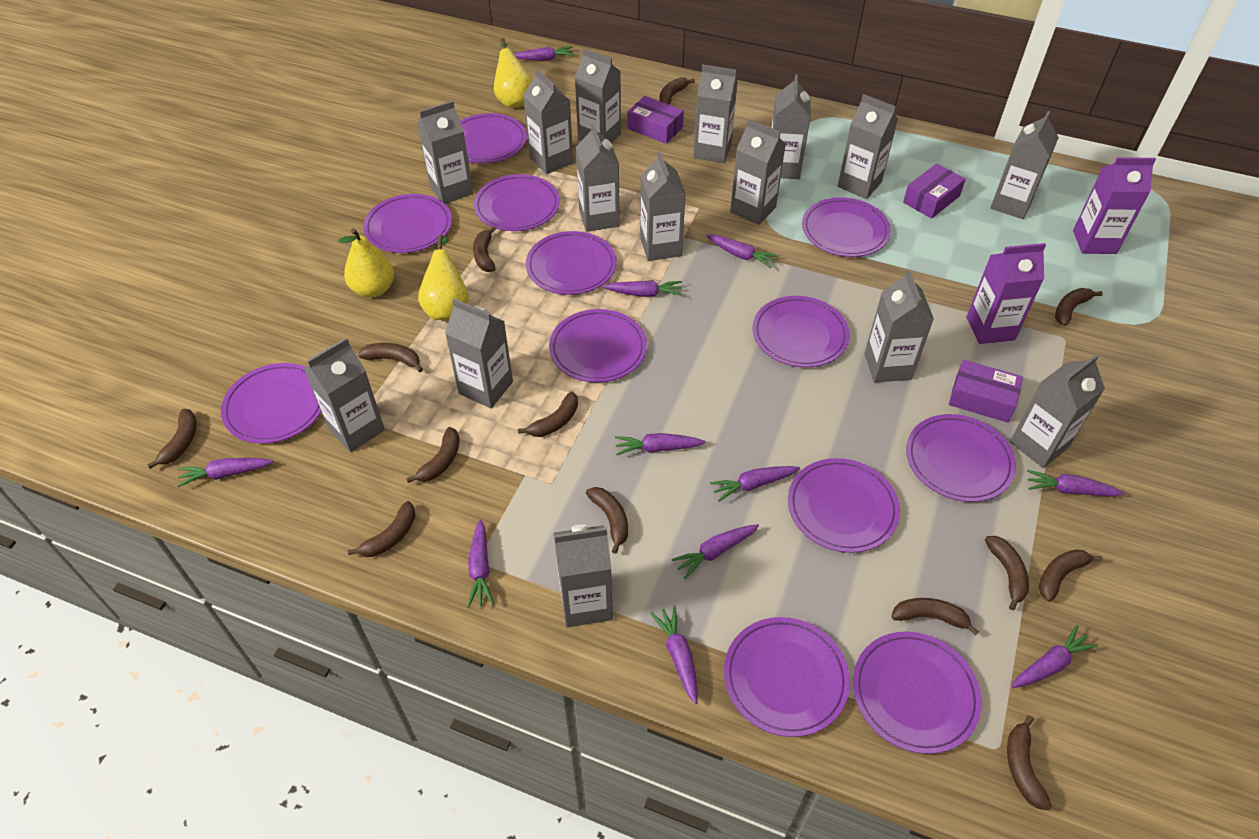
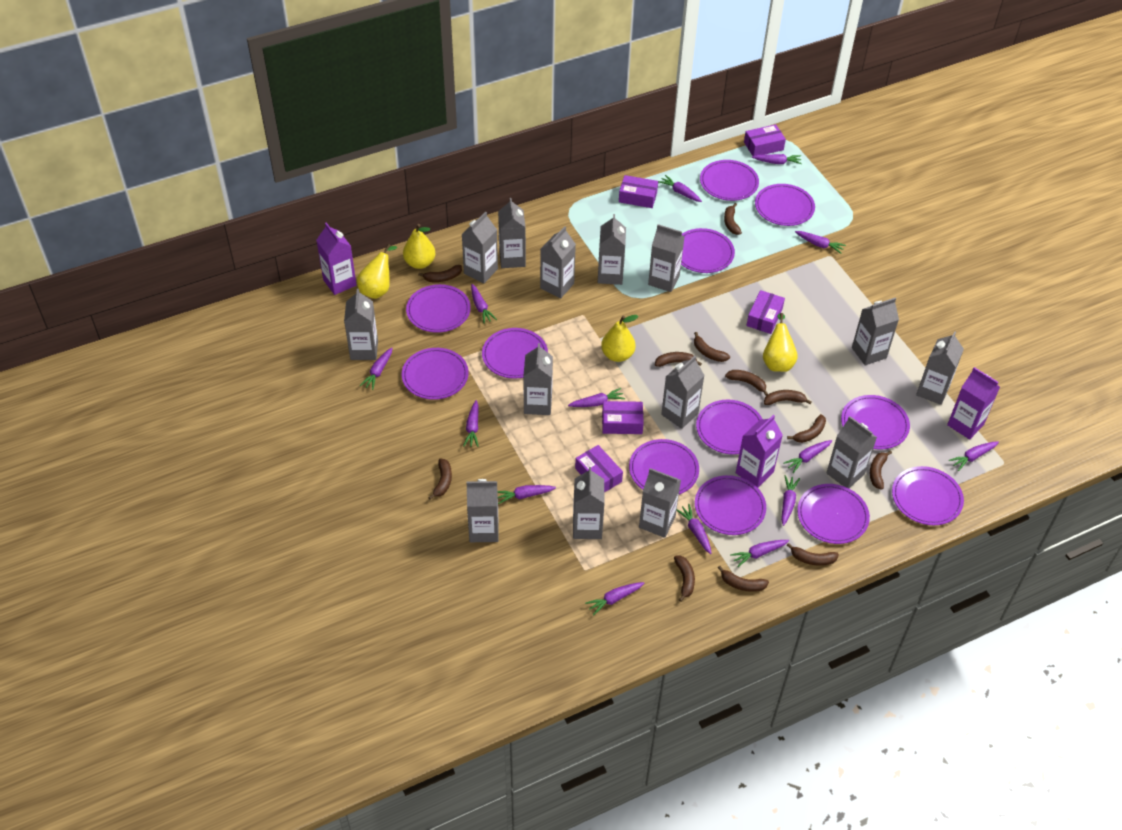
brown banana: 13 -> 12
grey carton: 15 -> 14
purple box: 3 -> 5
purple carrot: 11 -> 14
purple carton: 2 -> 3
yellow pear: 3 -> 4

